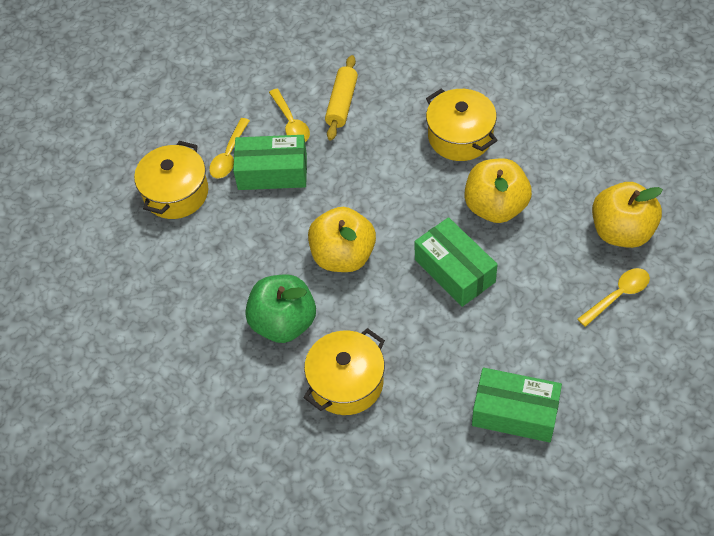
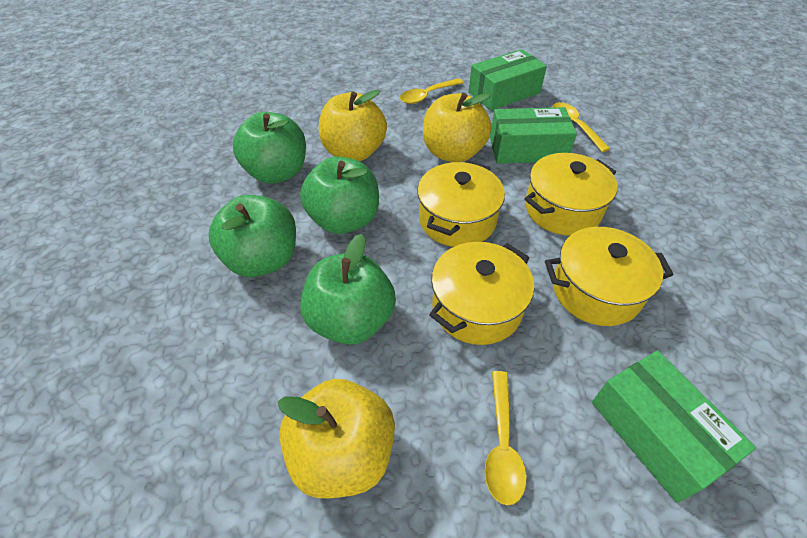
green apple: 1 -> 4
yellow pot: 3 -> 4
yellow rolling pin: 1 -> 0

